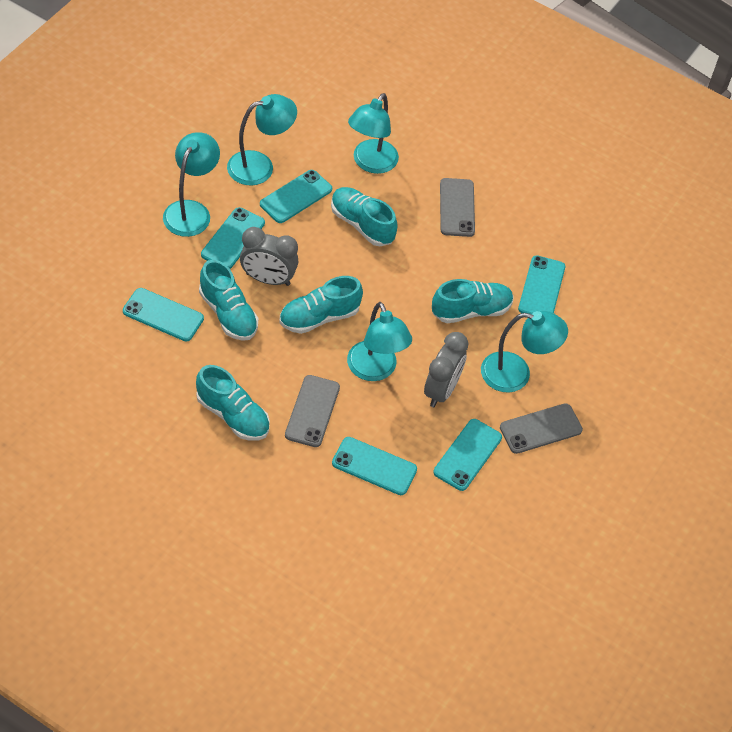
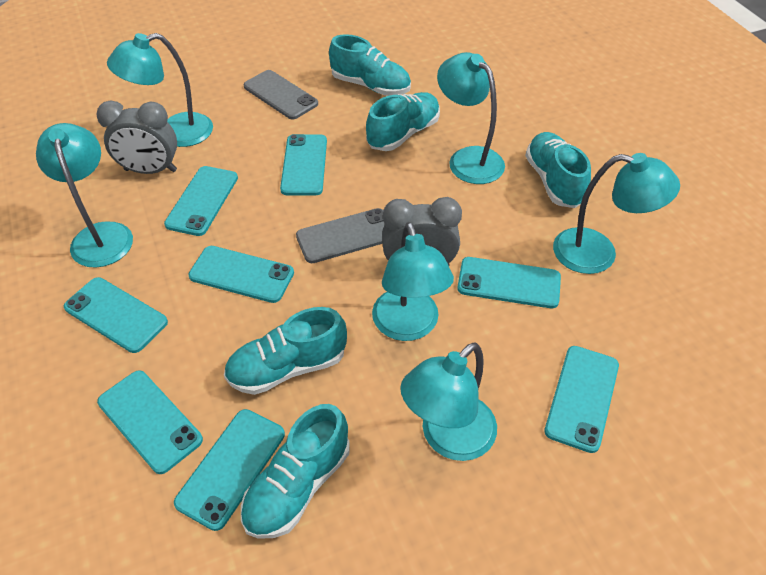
grey phone: 3 -> 2
turquoise lamp: 5 -> 6
turquoise phone: 6 -> 8

